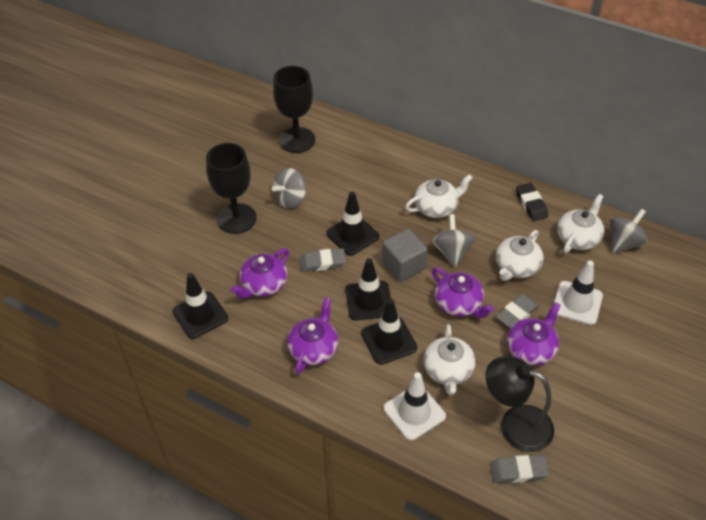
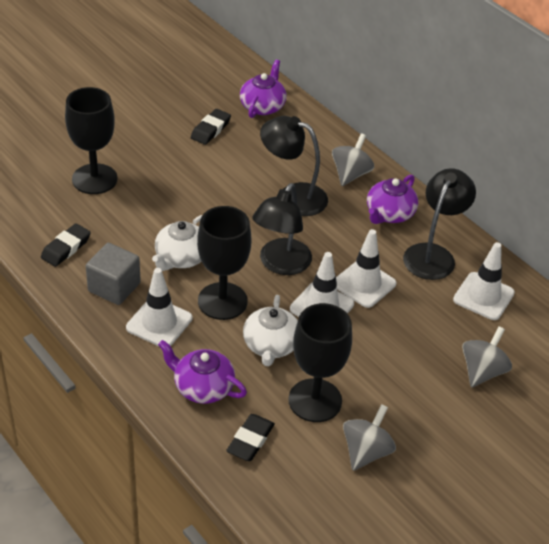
black eraser: 1 -> 3
black goblet: 2 -> 3
black lamp: 1 -> 3
black traffic cone: 4 -> 0
grey eraser: 3 -> 0
purple teapot: 4 -> 3
white teapot: 4 -> 2
white traffic cone: 2 -> 4

